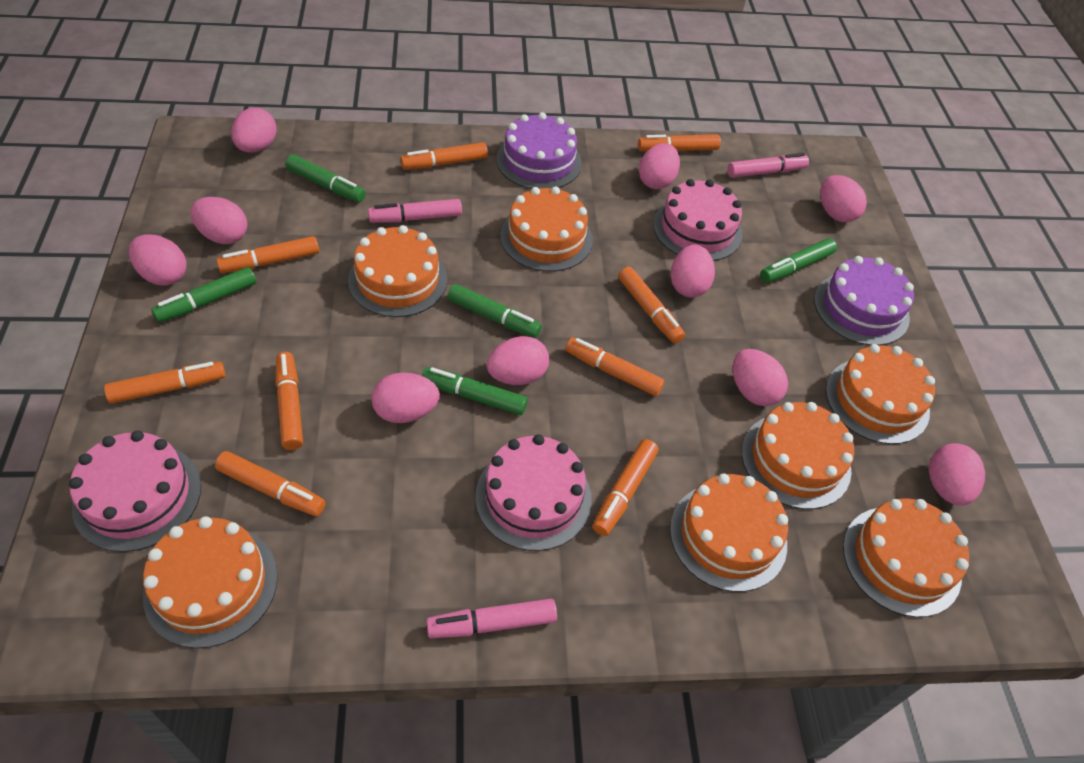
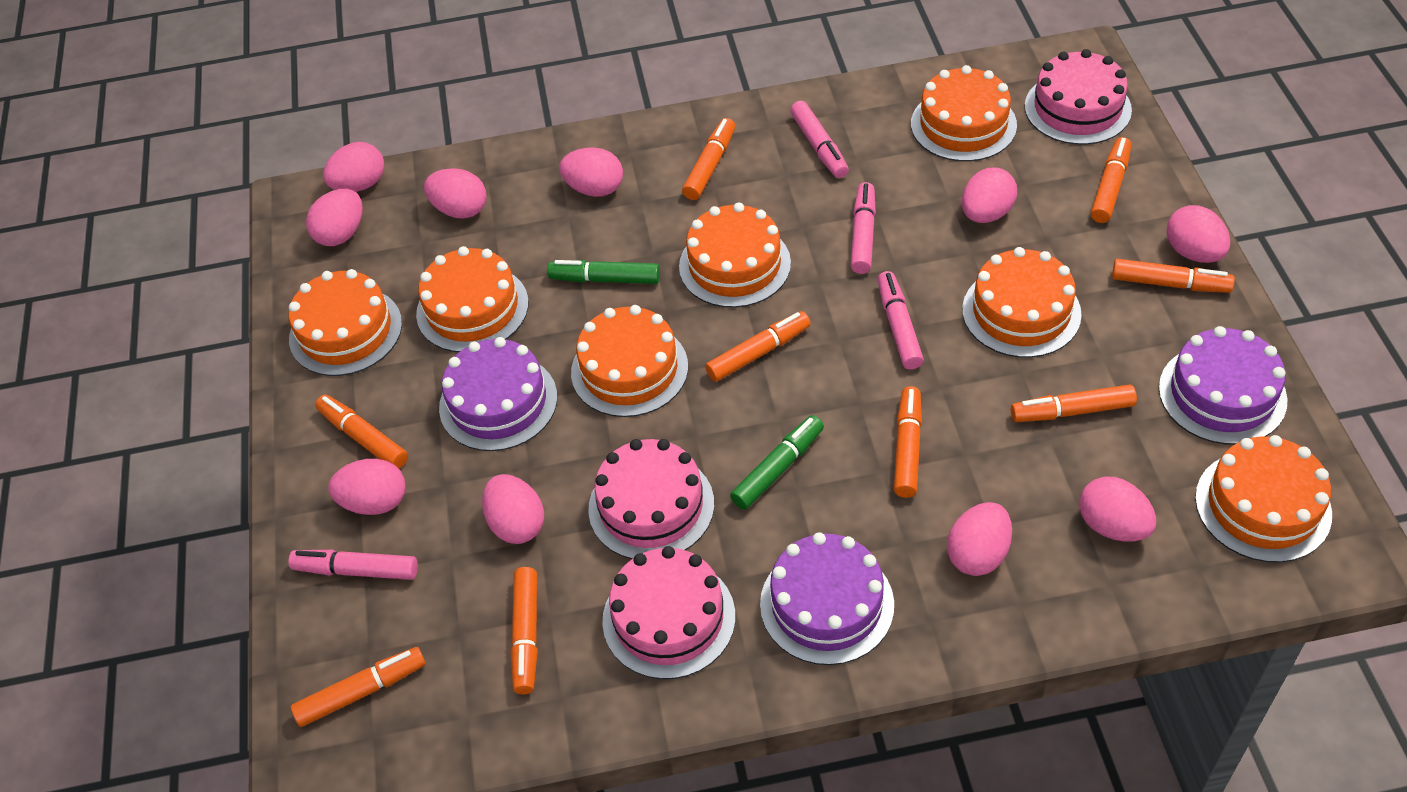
green marker: 5 -> 2
pink marker: 3 -> 4
purple cake: 2 -> 3

